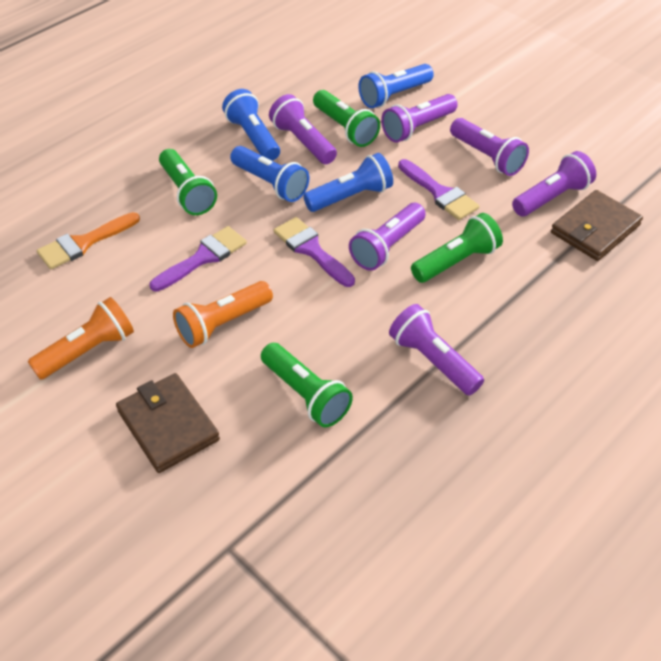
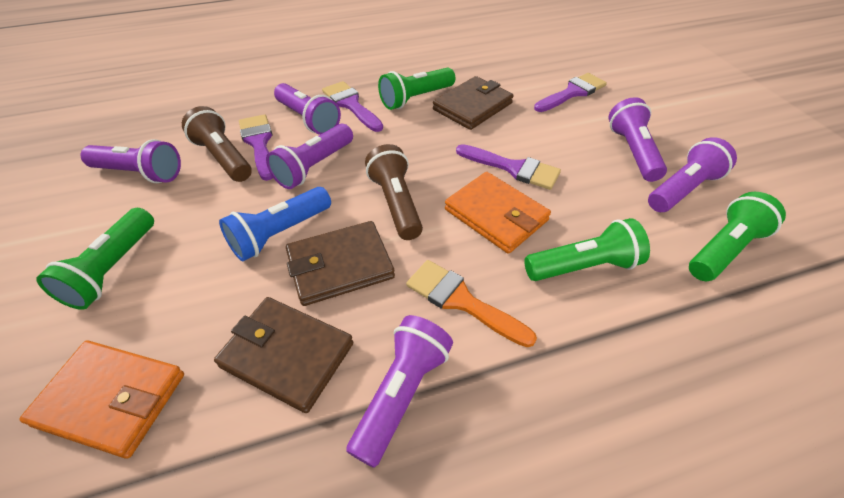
blue flashlight: 4 -> 1
brown flashlight: 0 -> 2
brown wallet: 2 -> 3
orange flashlight: 2 -> 0
orange wallet: 0 -> 2
purple brush: 3 -> 4

